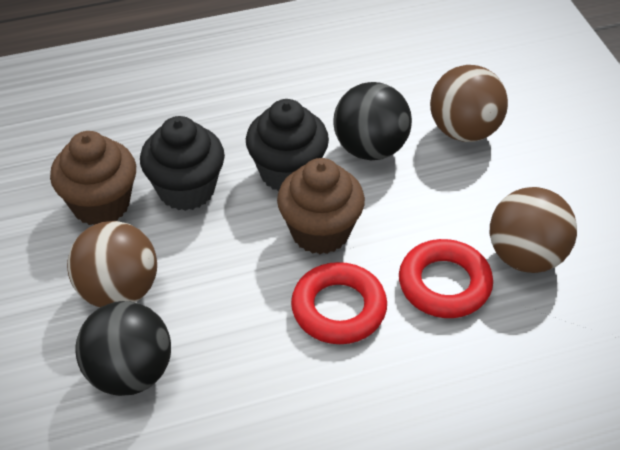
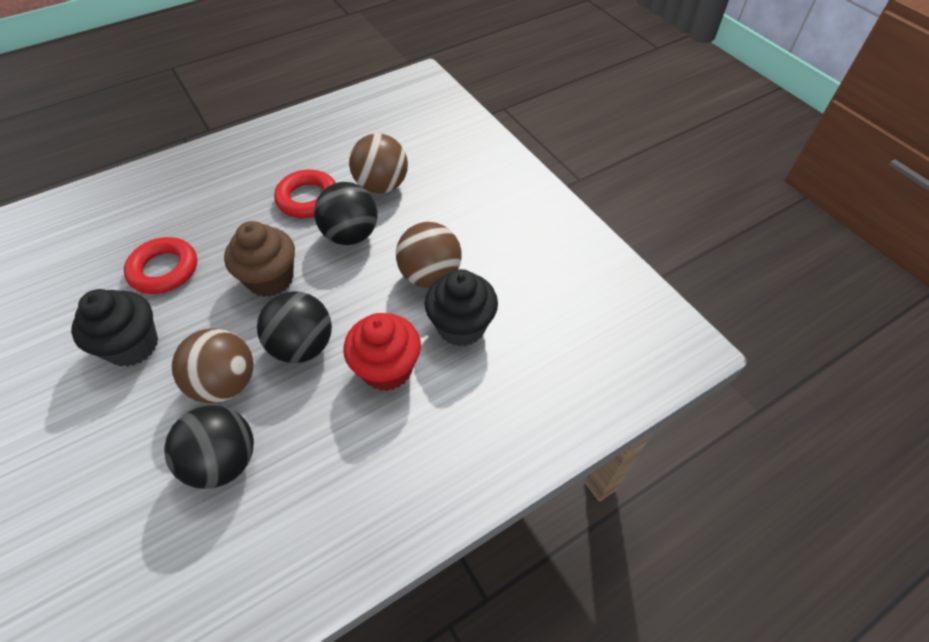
black ball: 2 -> 3
brown cupcake: 2 -> 1
red cupcake: 0 -> 1

